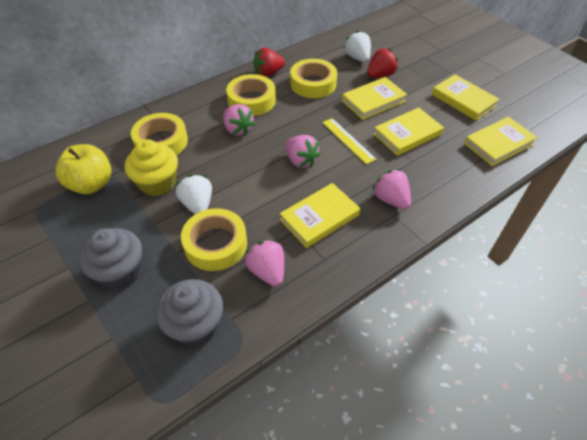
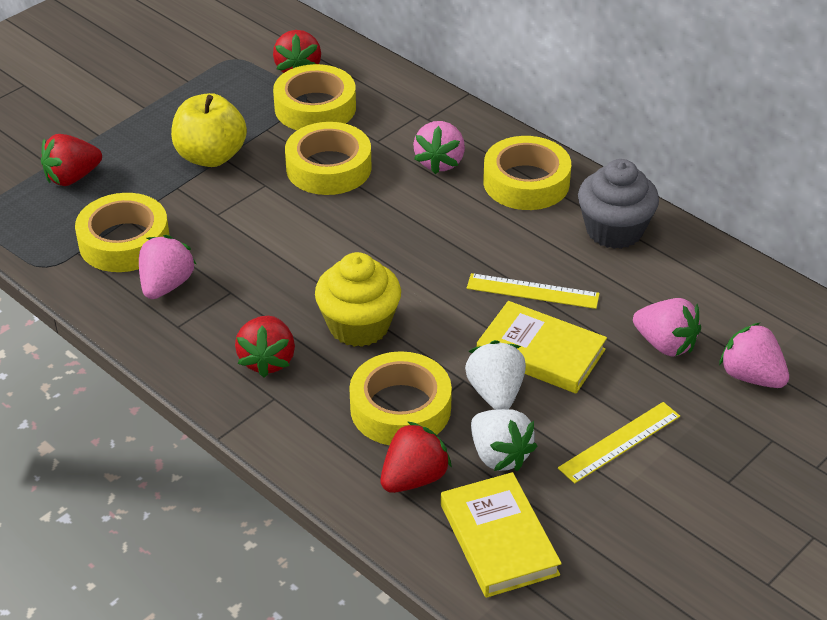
grey cupcake: 2 -> 1
red strawberry: 2 -> 4
yellow book: 5 -> 2
yellow ruler: 1 -> 2
yellow tape: 4 -> 5

